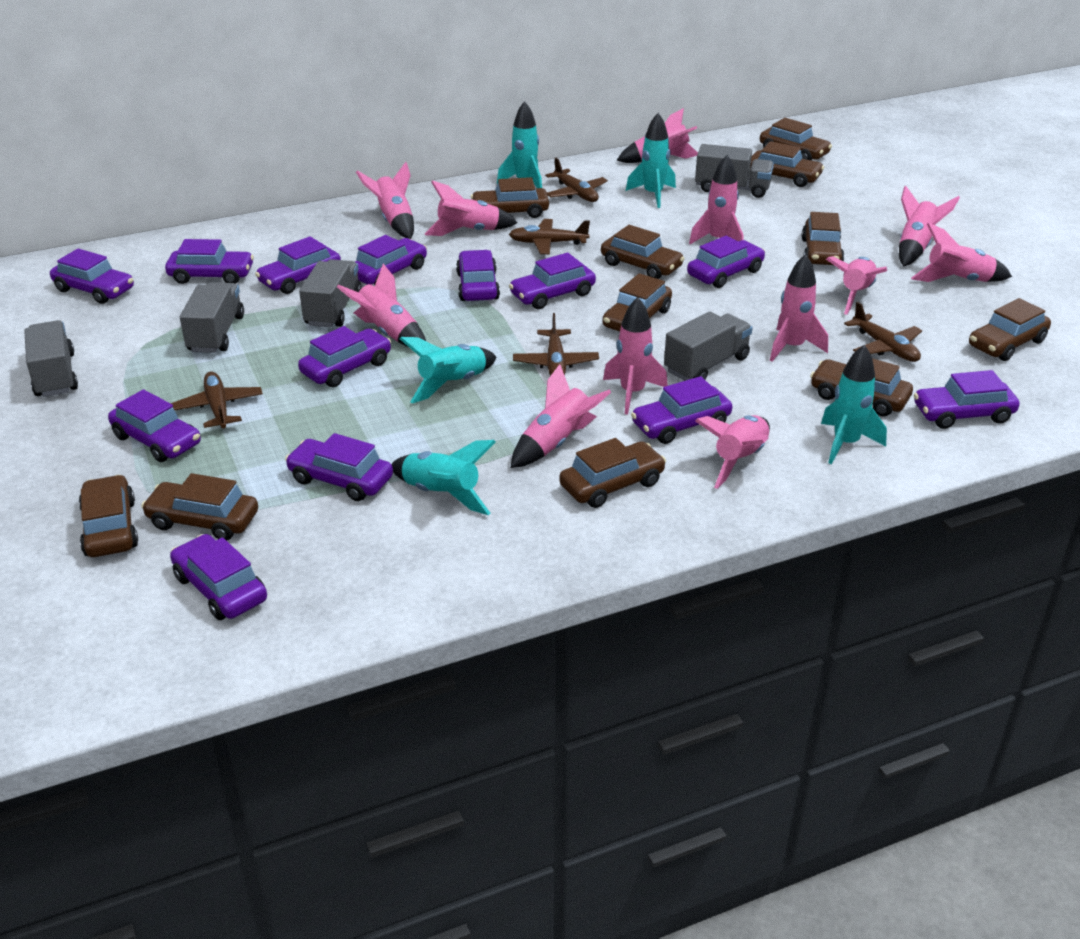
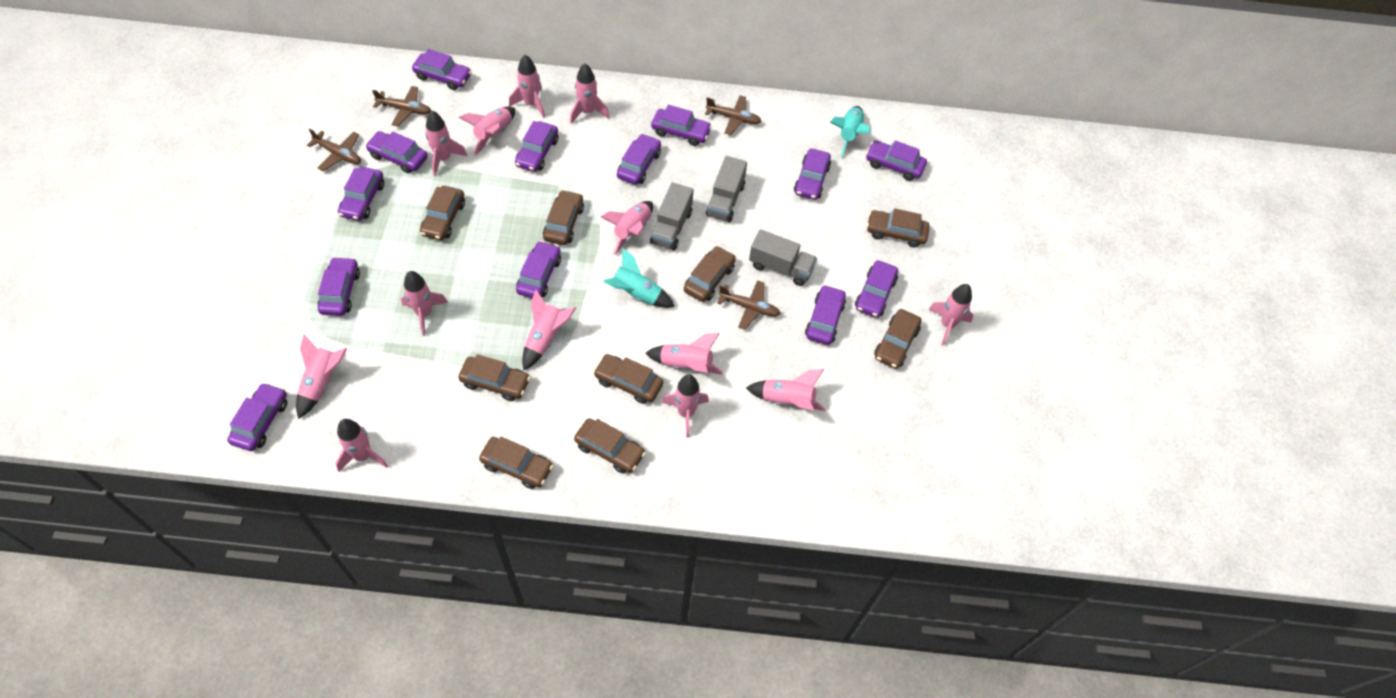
brown car: 11 -> 9
brown plane: 5 -> 4
grey truck: 5 -> 3
pink rocket: 12 -> 13
turquoise rocket: 5 -> 2

